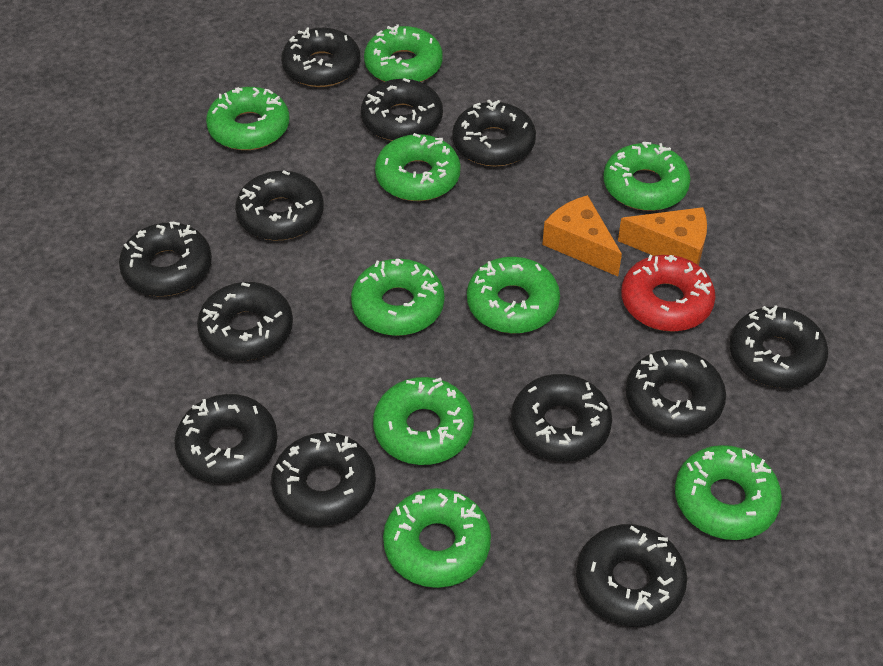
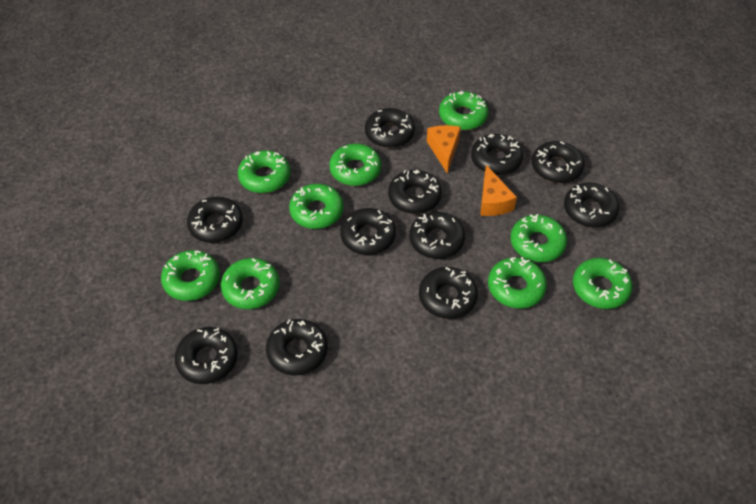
black donut: 12 -> 11
red donut: 1 -> 0

